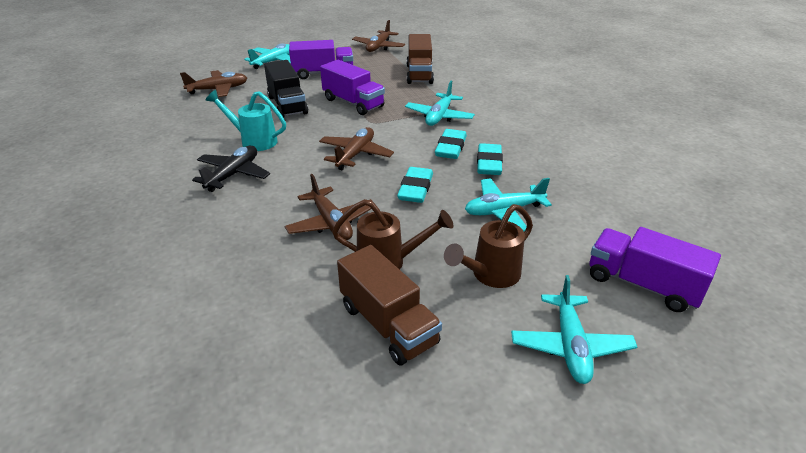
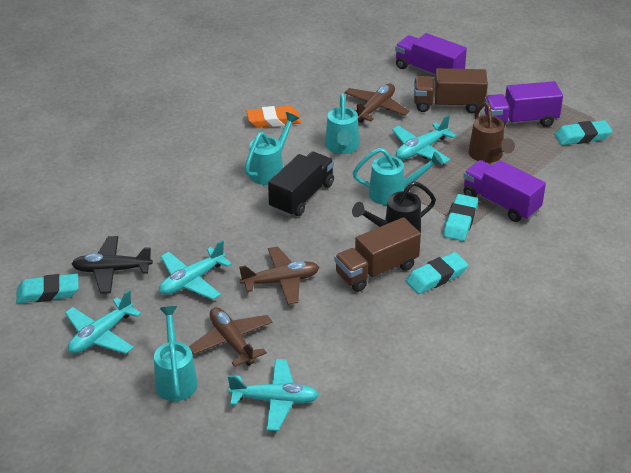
black watering can: 0 -> 1
brown plane: 4 -> 3
brown watering can: 2 -> 1
orange eraser: 0 -> 1
turquoise eraser: 3 -> 4
turquoise watering can: 1 -> 4

